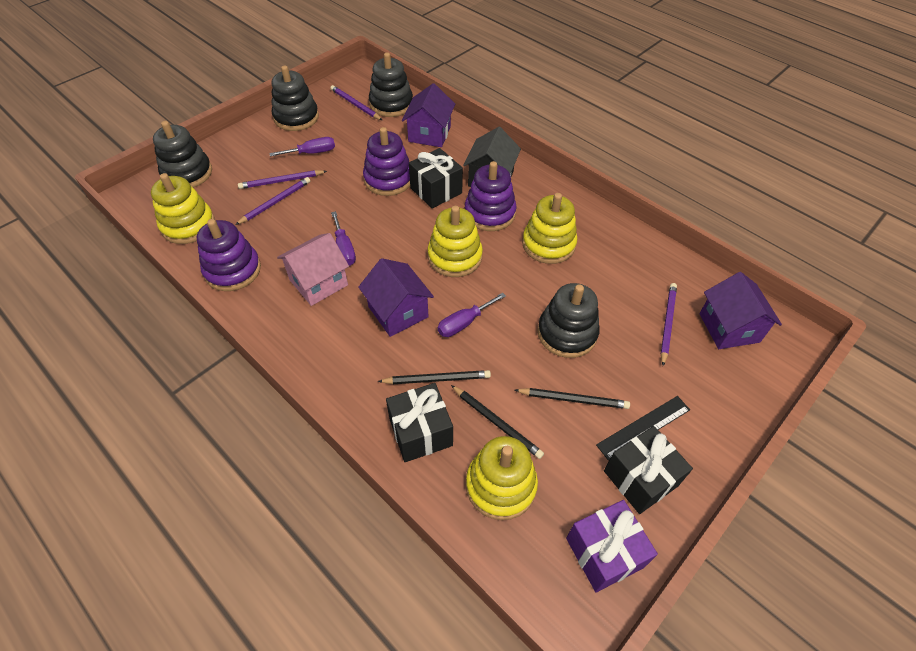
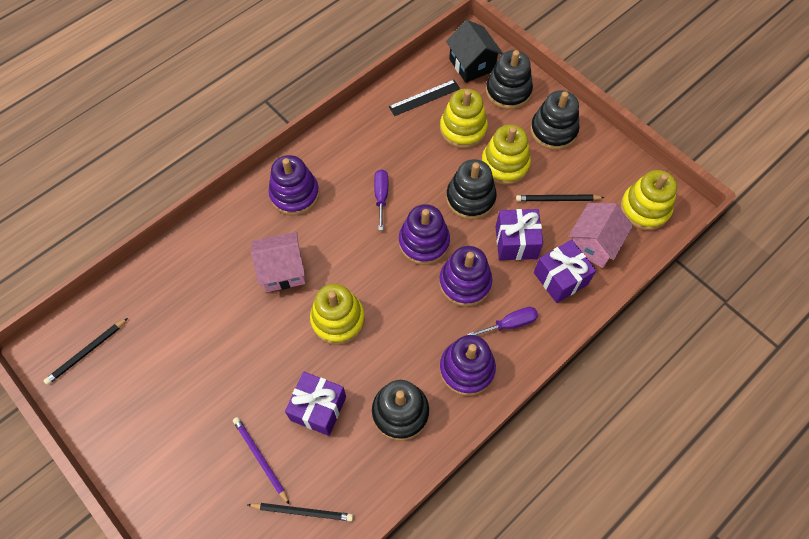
black gift: 3 -> 0
pink house: 1 -> 2
purple gift: 1 -> 3
purple house: 3 -> 0
purple pencil: 4 -> 1
purple screwdriver: 3 -> 2
purple stacking toy: 3 -> 4

